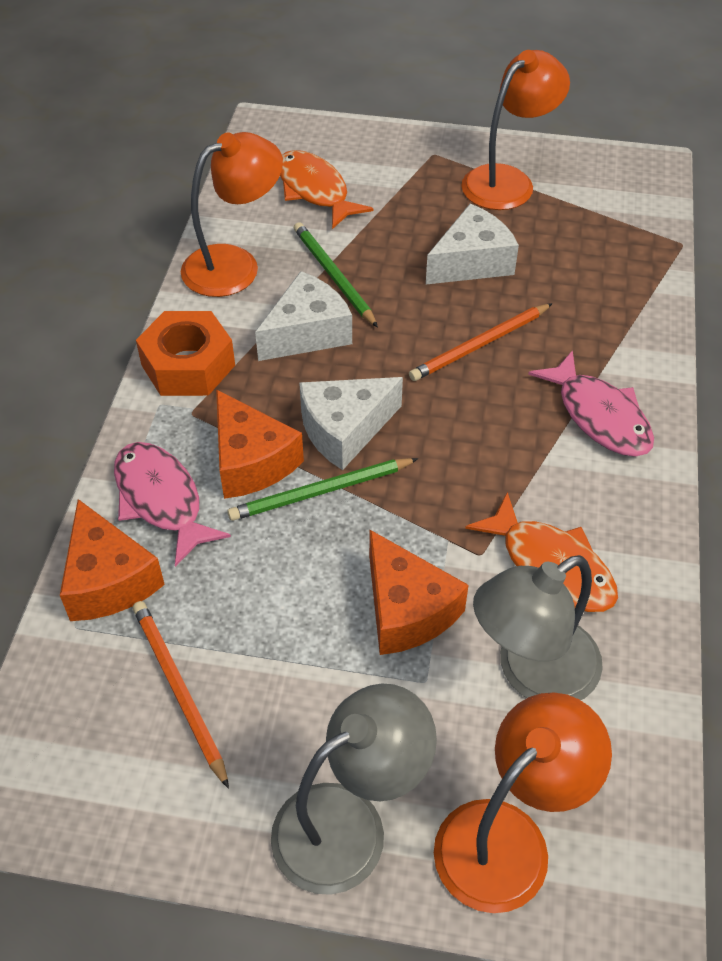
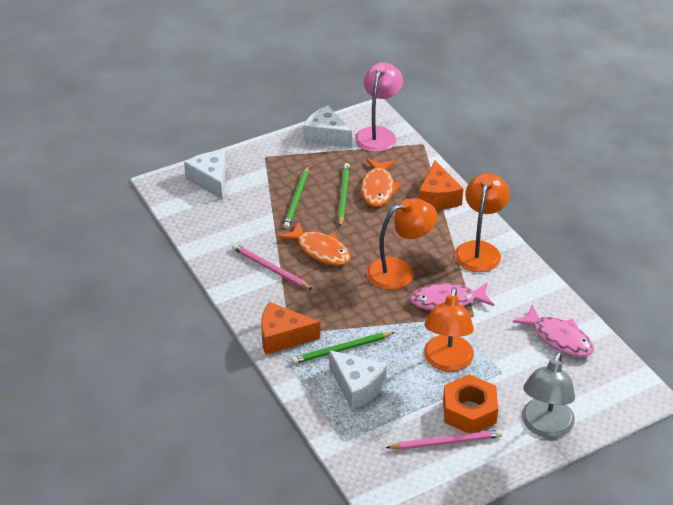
green pencil: 2 -> 3
grey lamp: 2 -> 1
orange cheese: 3 -> 2
orange pencil: 2 -> 0
pink lamp: 0 -> 1
pink pencil: 0 -> 2

